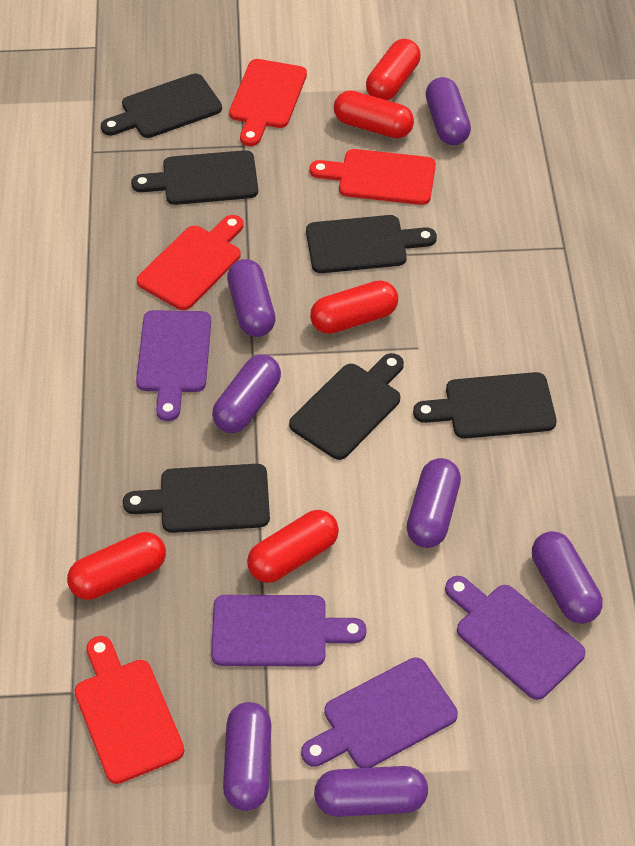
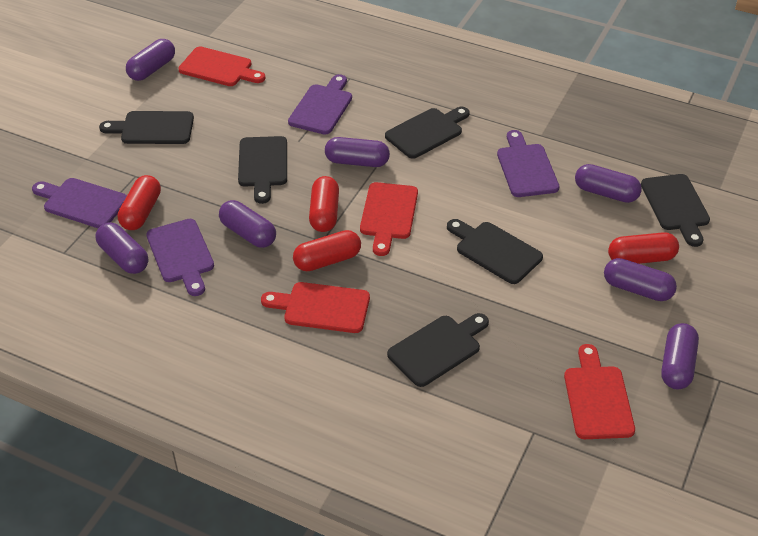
red capsule: 5 -> 4

